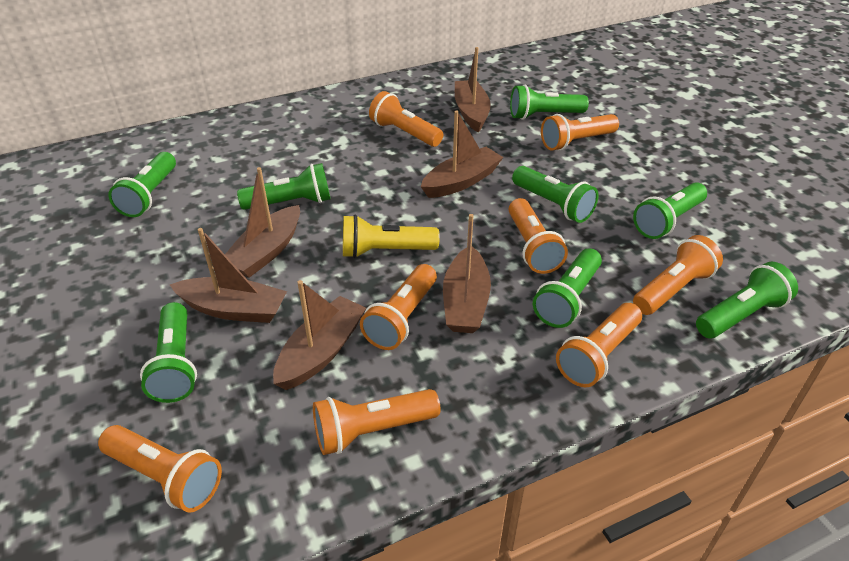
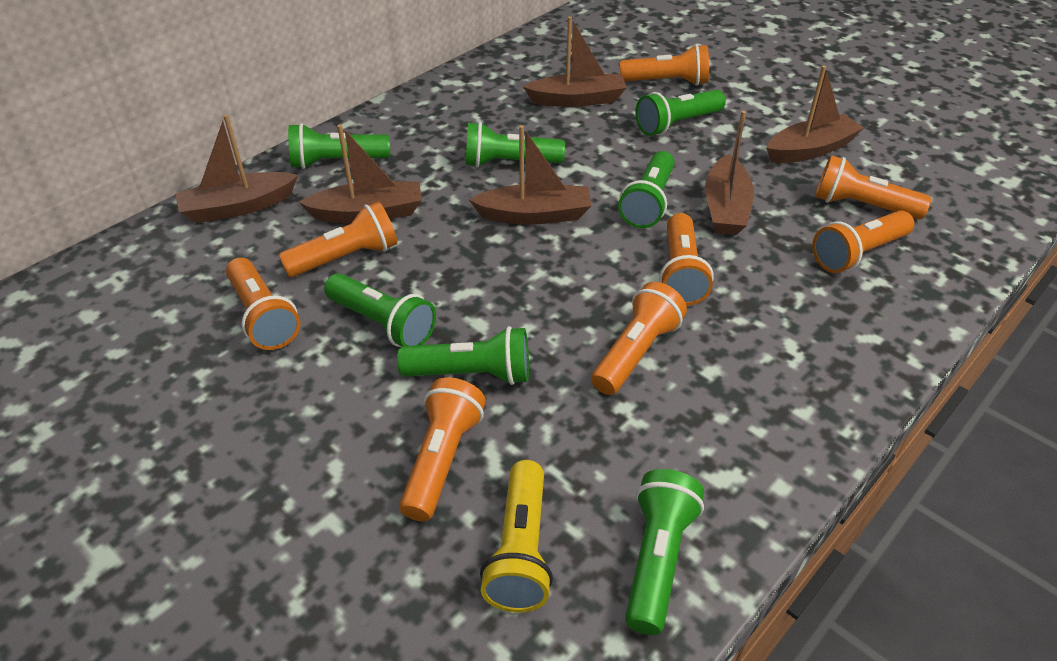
green flashlight: 8 -> 7

